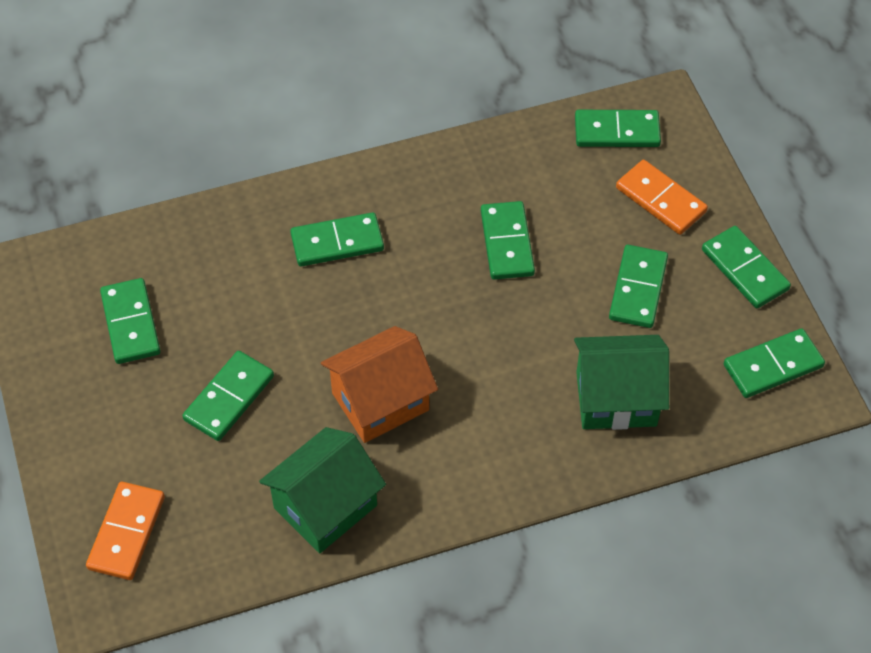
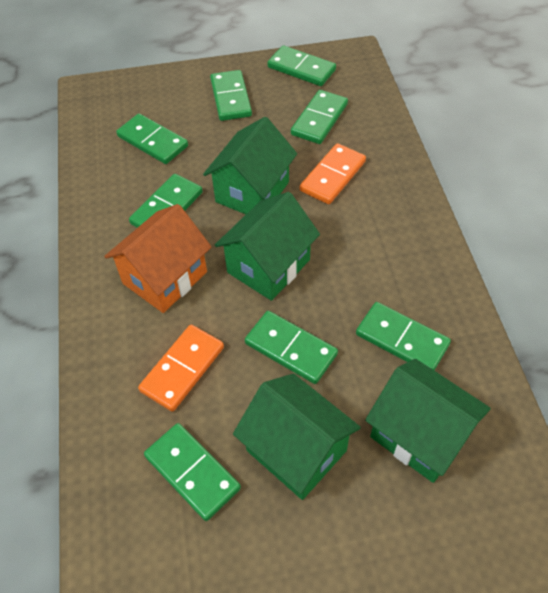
green house: 2 -> 4

